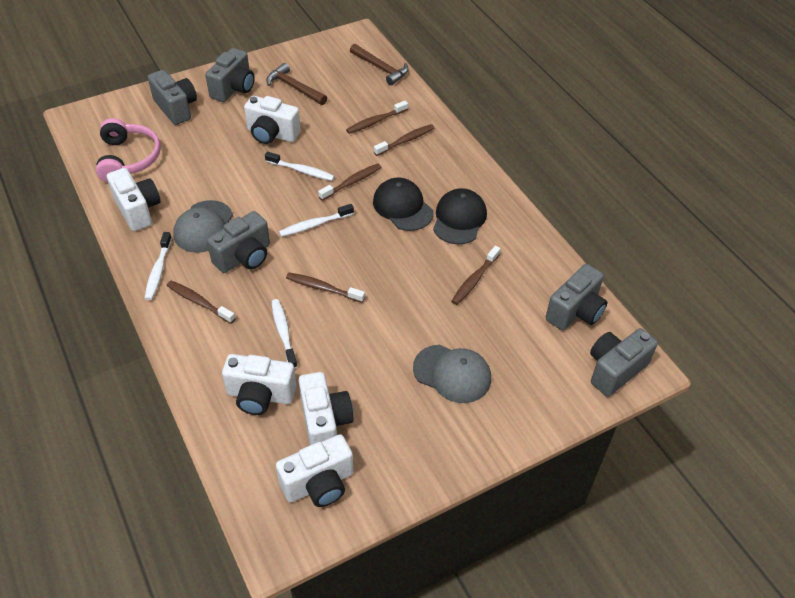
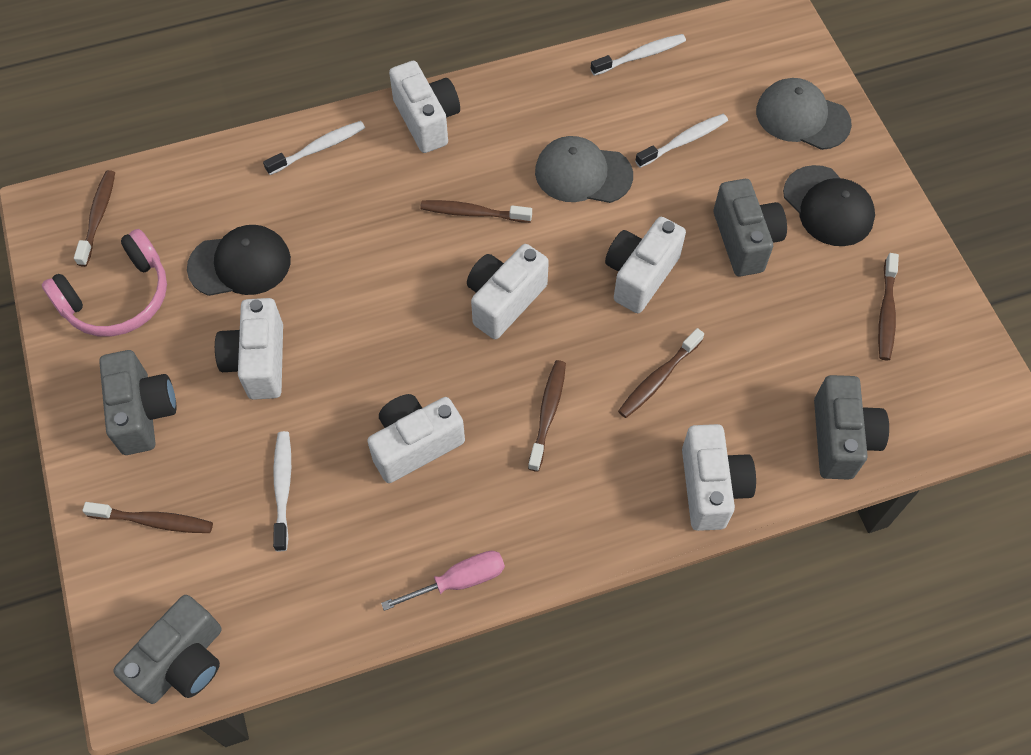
brown hammer: 2 -> 0
grey camera: 5 -> 4
pink screwdriver: 0 -> 1
white camera: 5 -> 6

